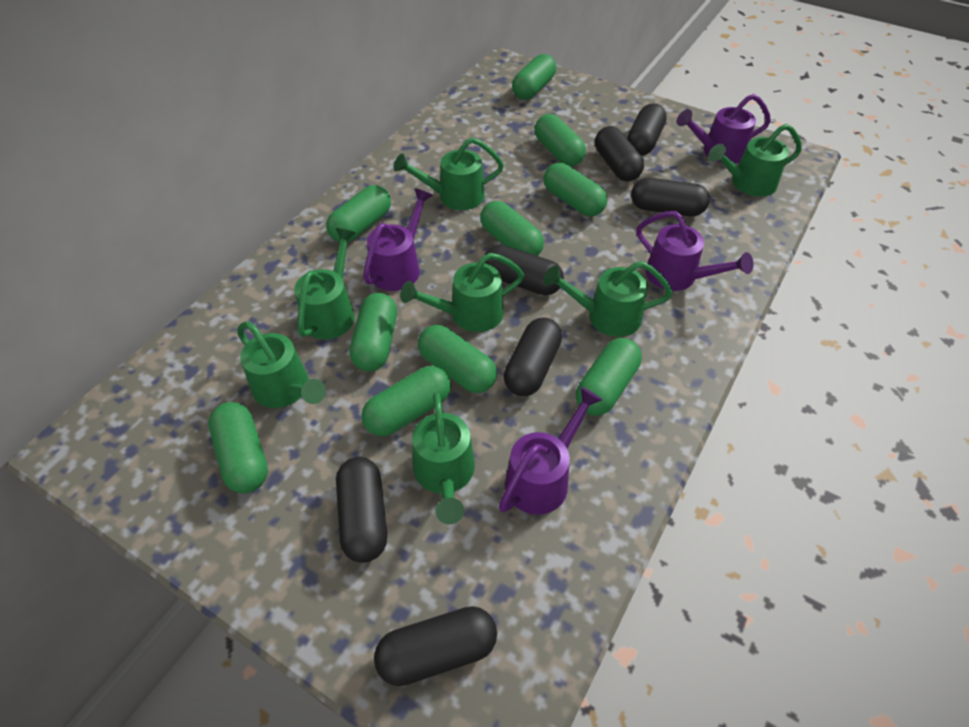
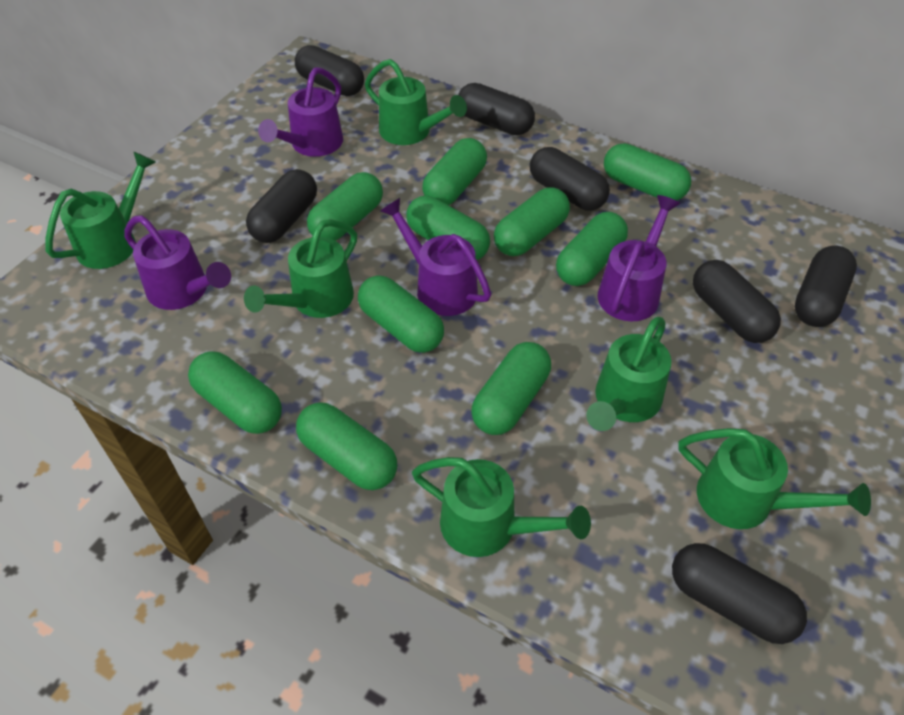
green watering can: 7 -> 6

